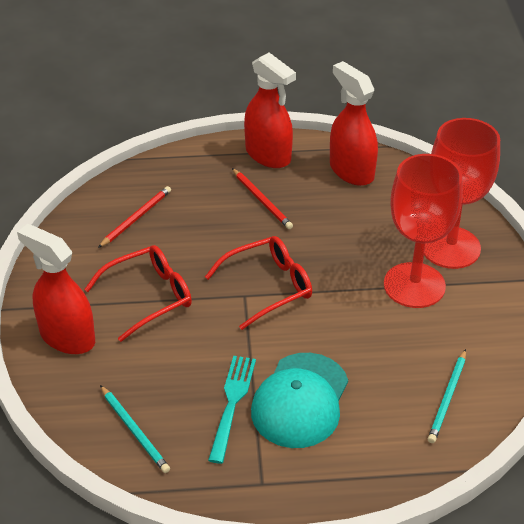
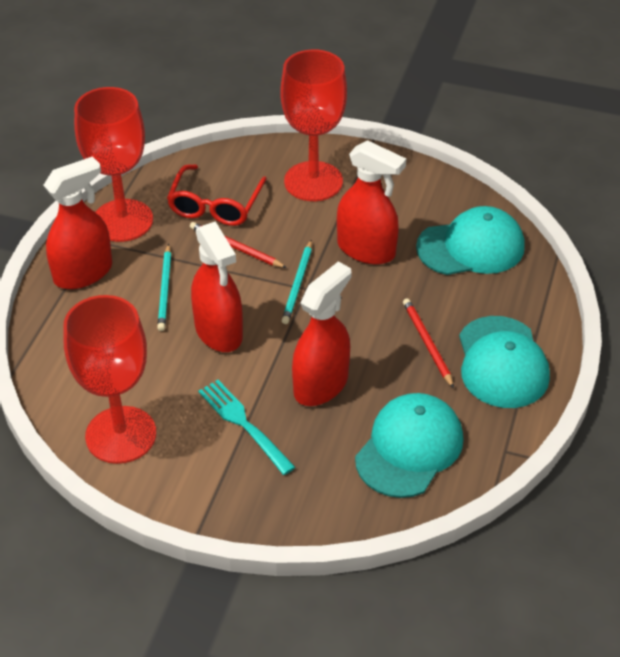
red glasses: 2 -> 1
red goblet: 2 -> 3
red spray bottle: 3 -> 4
turquoise cap: 1 -> 3

